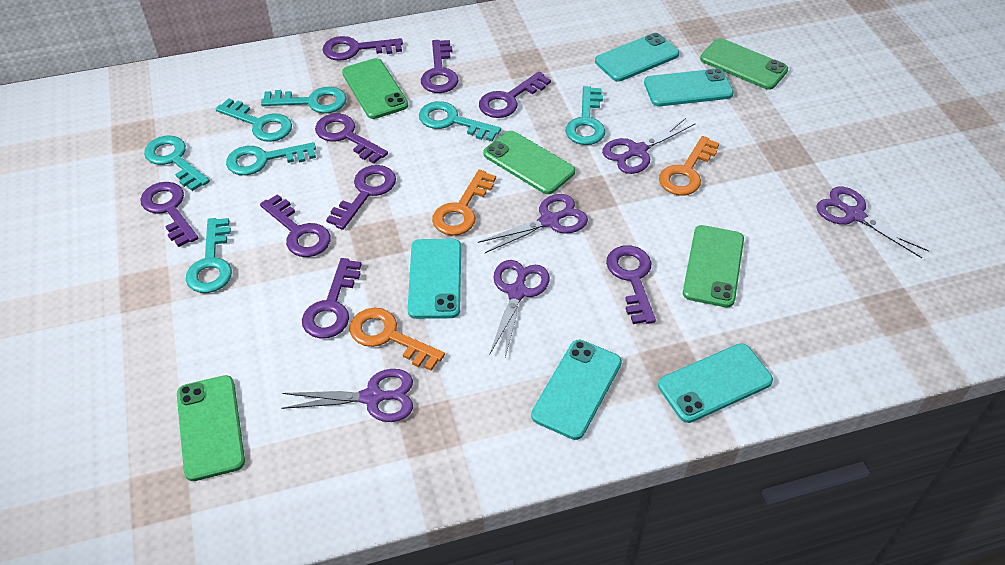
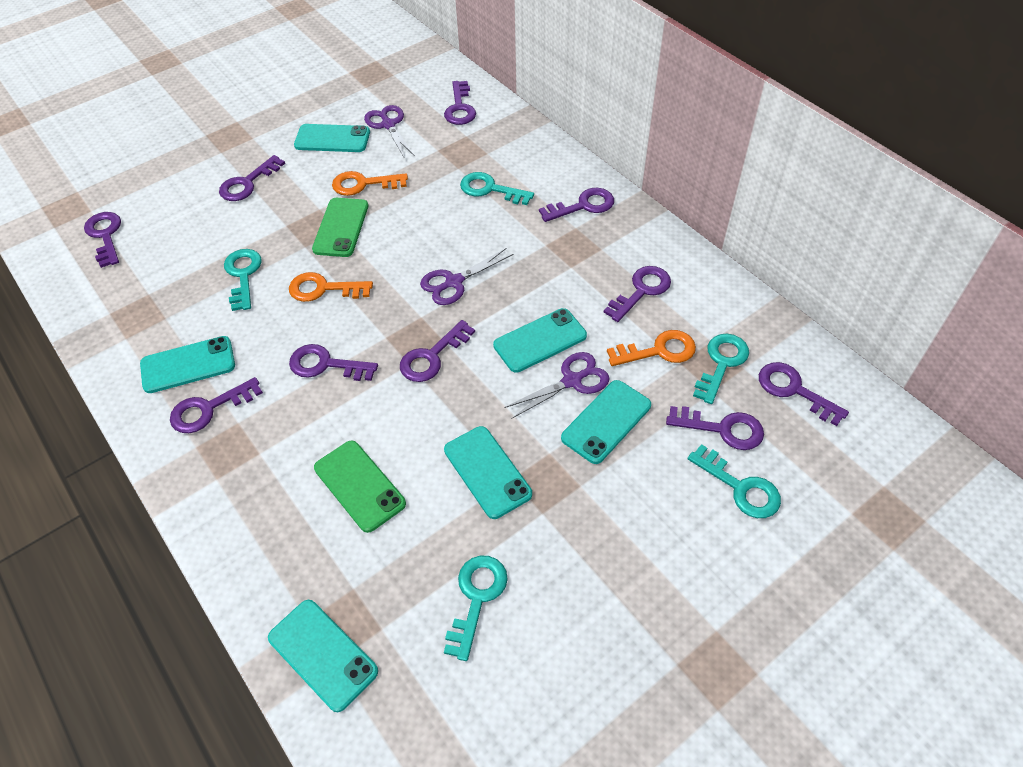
green phone: 5 -> 2
purple key: 9 -> 10
purple scissors: 5 -> 3
turquoise key: 7 -> 5
turquoise phone: 5 -> 6

